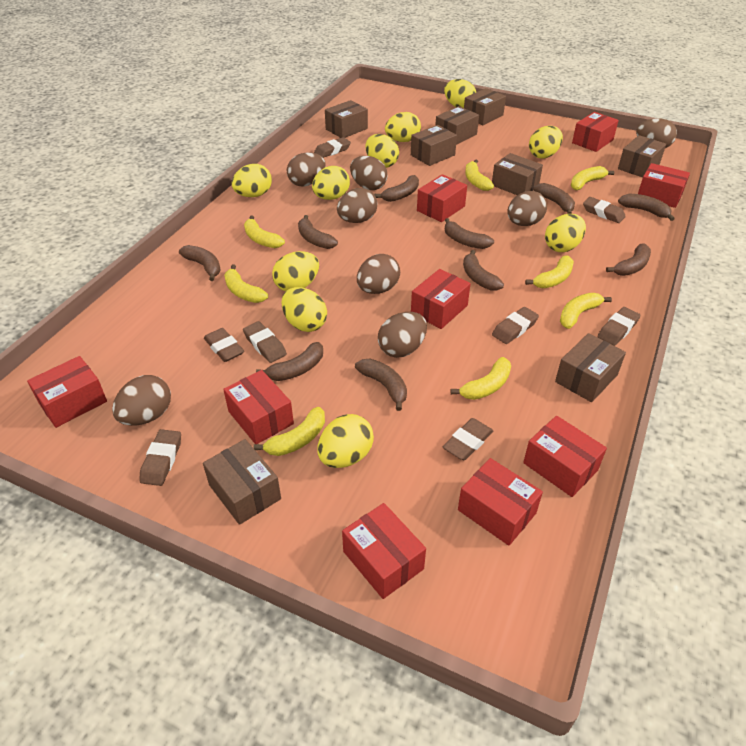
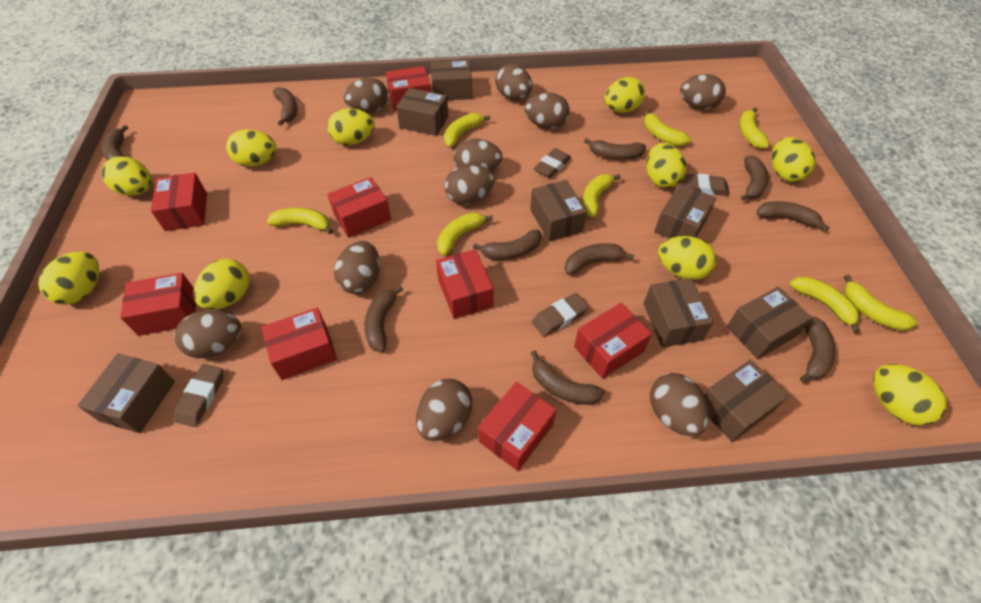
brown egg: 8 -> 10
brown eraser: 8 -> 4
red box: 9 -> 8

